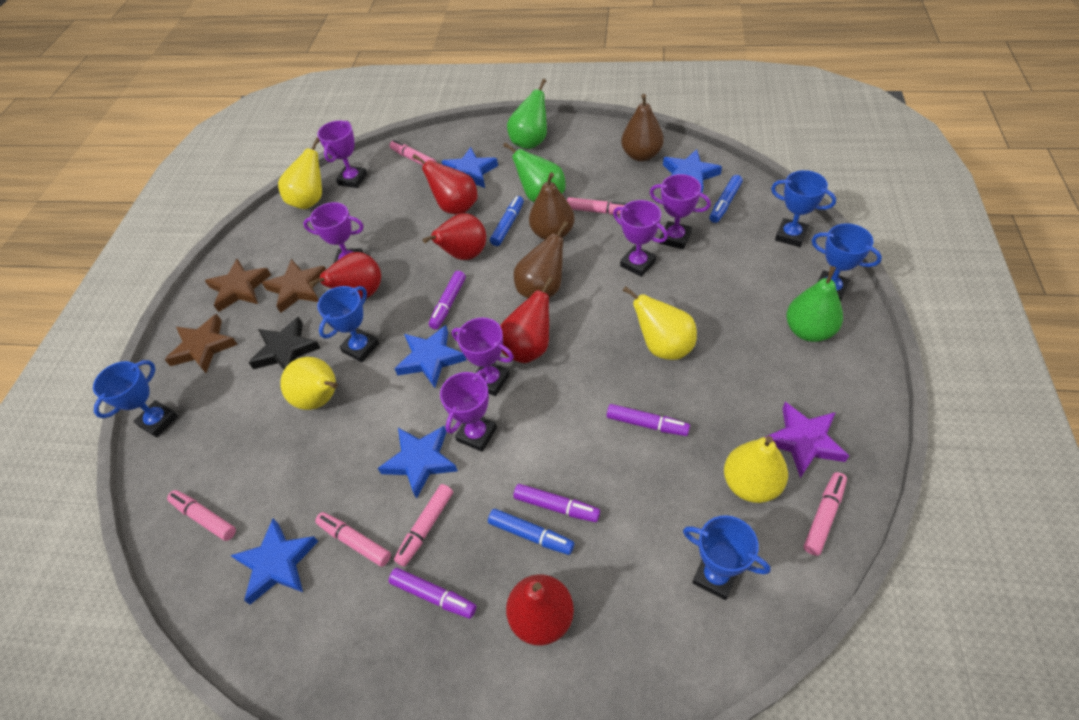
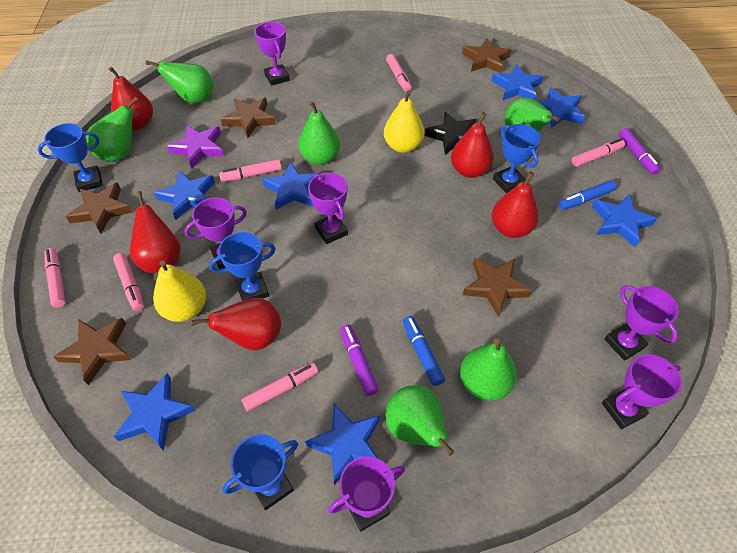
blue marker: 3 -> 2
blue star: 5 -> 7
blue trophy: 5 -> 4
brown pear: 3 -> 0
brown star: 3 -> 5
green pear: 3 -> 6
purple marker: 4 -> 2
yellow pear: 4 -> 2

